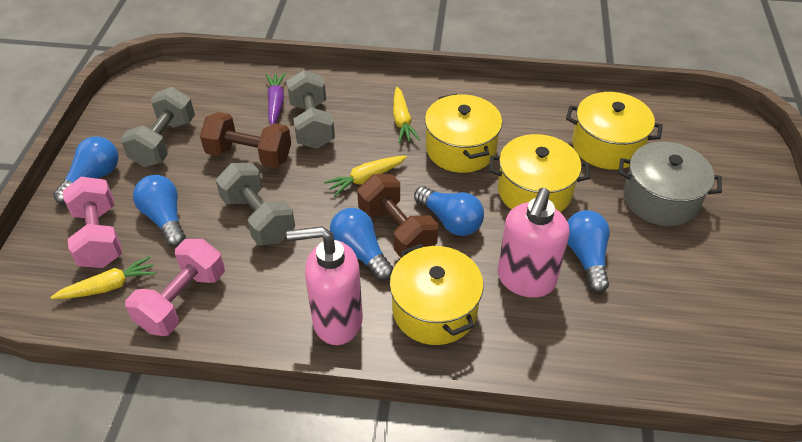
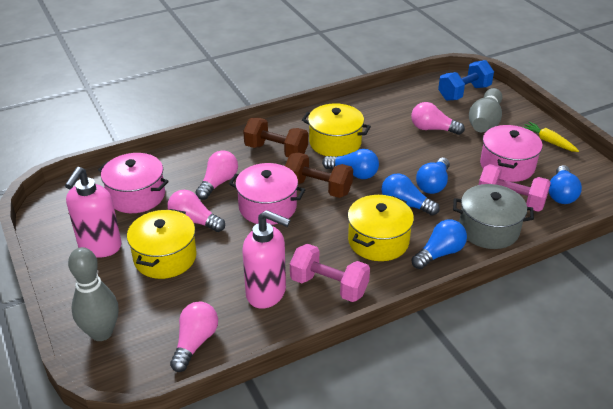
blue dumbbell: 0 -> 1
grey bowling pin: 0 -> 2
grey dumbbell: 3 -> 0
pink light bulb: 0 -> 4
pink pot: 0 -> 3
purple carrot: 1 -> 0
yellow carrot: 3 -> 1
yellow pot: 4 -> 3

